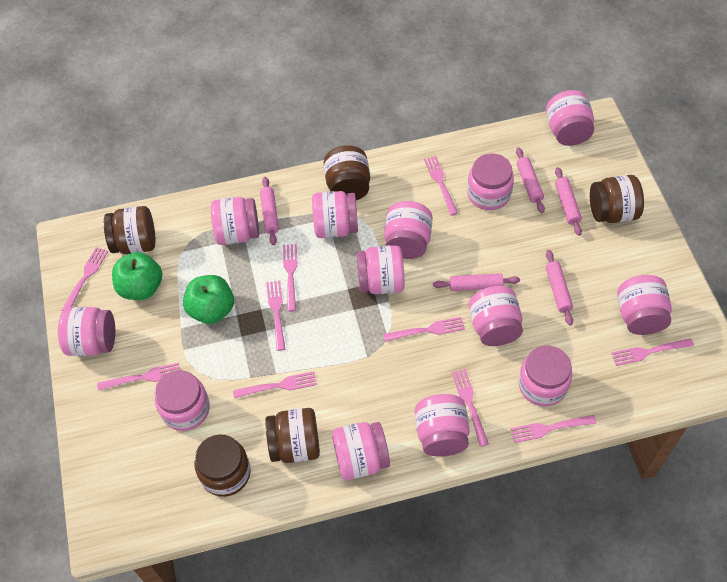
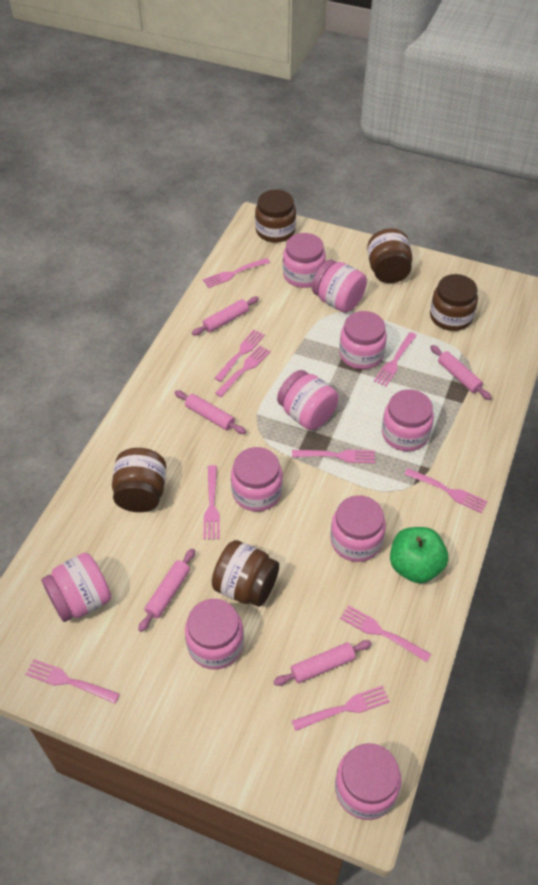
green apple: 2 -> 1
pink jar: 13 -> 10

